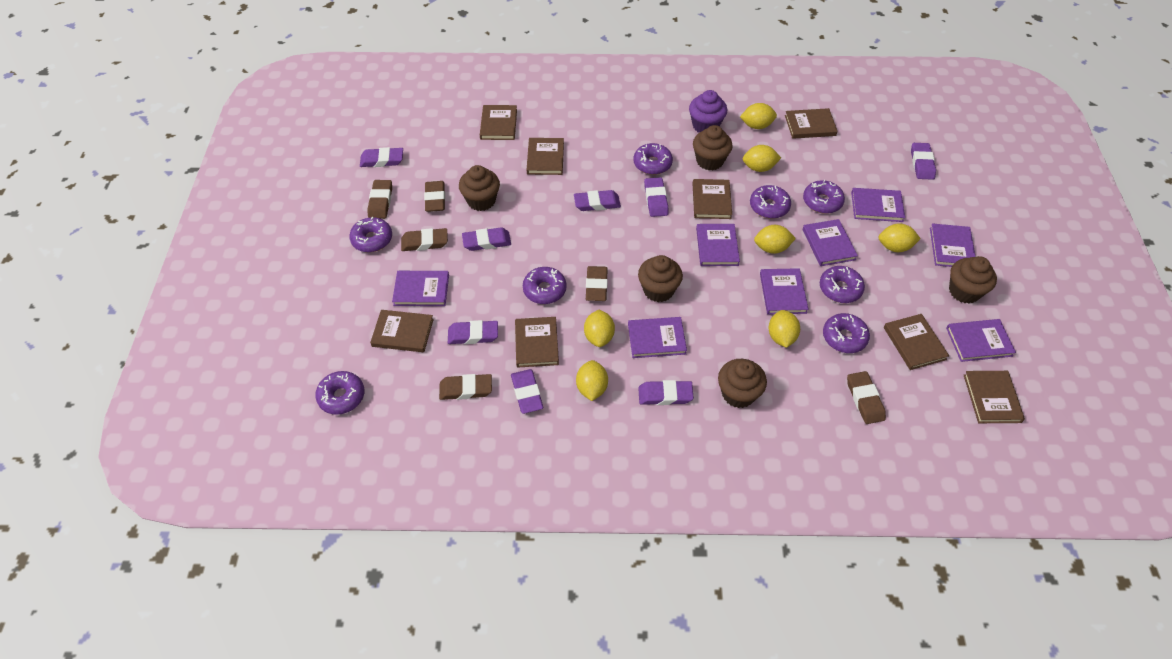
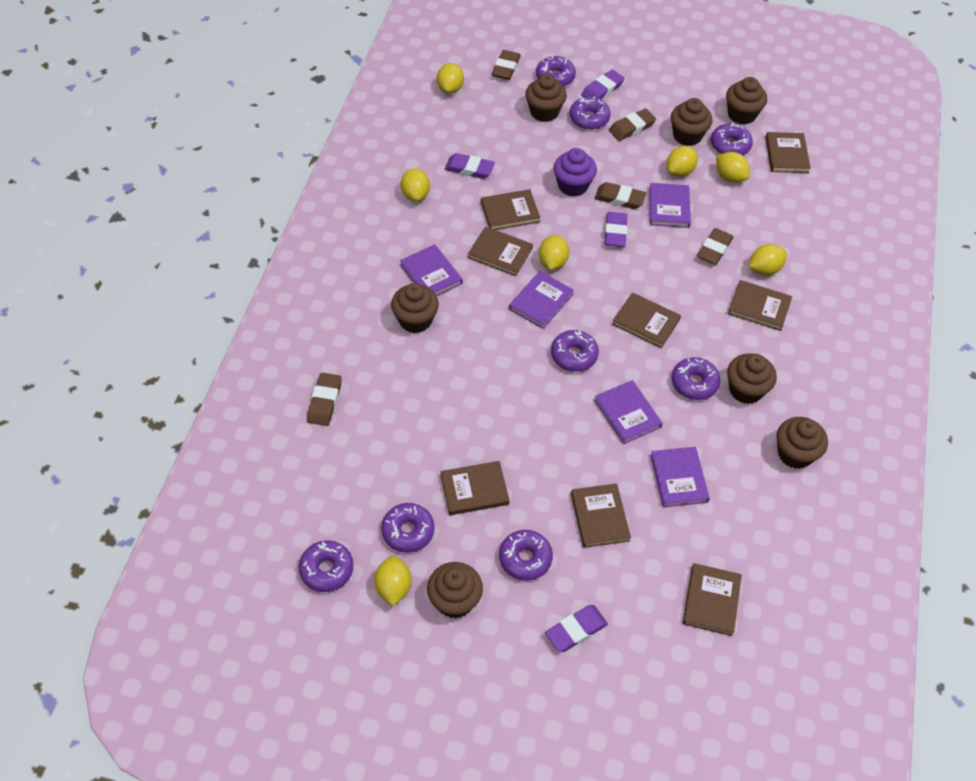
brown cupcake: 5 -> 7
brown eraser: 6 -> 5
purple book: 8 -> 5
purple eraser: 8 -> 4

